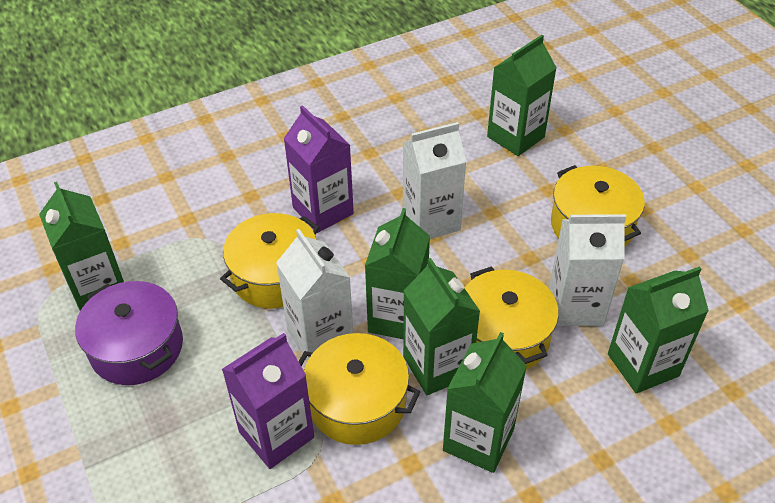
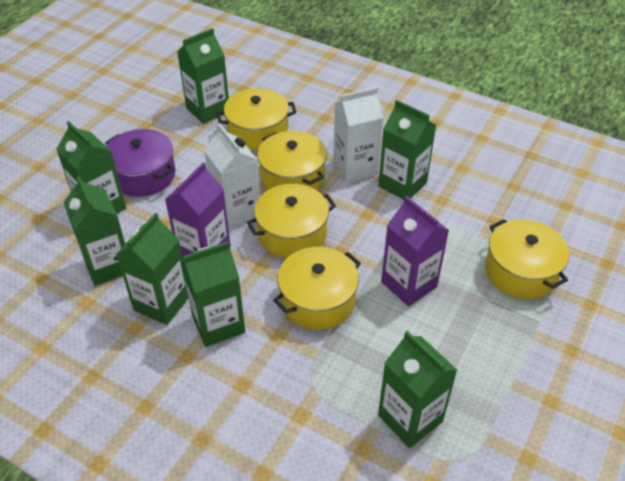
green carton: 6 -> 7
white carton: 3 -> 2
yellow pot: 4 -> 5

